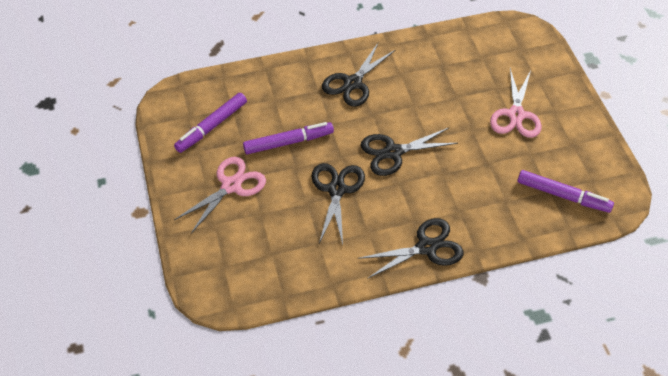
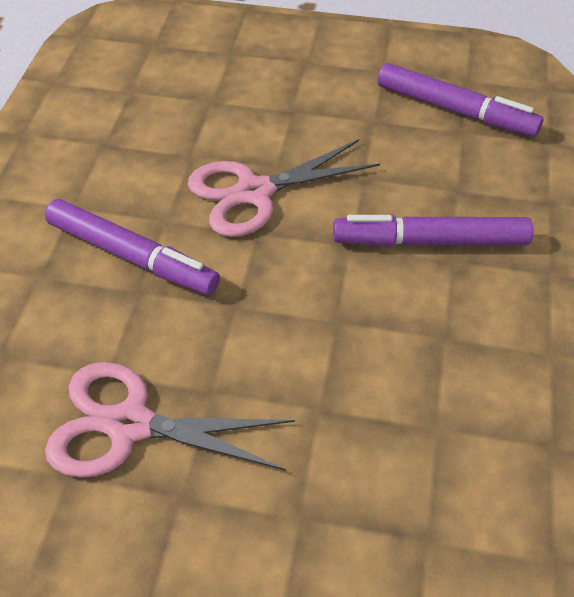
black scissors: 4 -> 0

